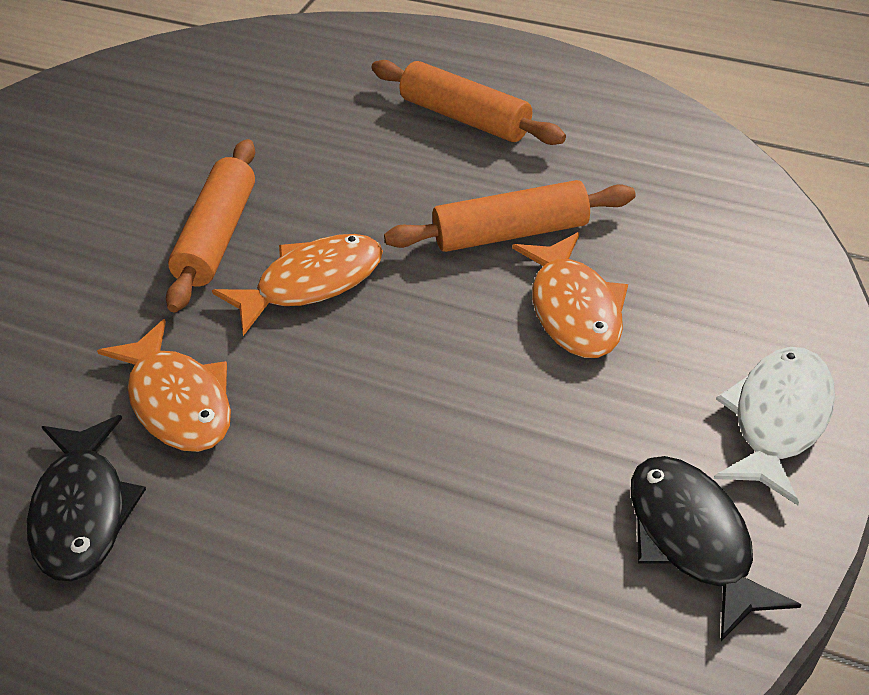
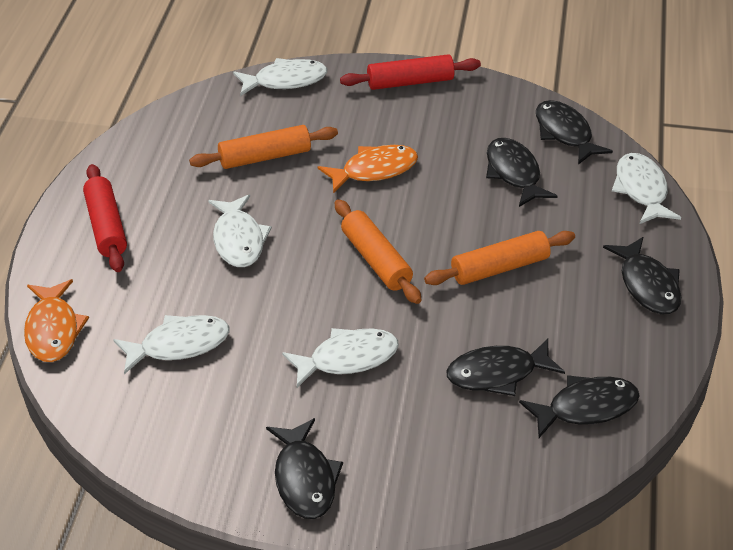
black fish: 2 -> 6
orange fish: 3 -> 2
red rolling pin: 0 -> 2
white fish: 1 -> 5

